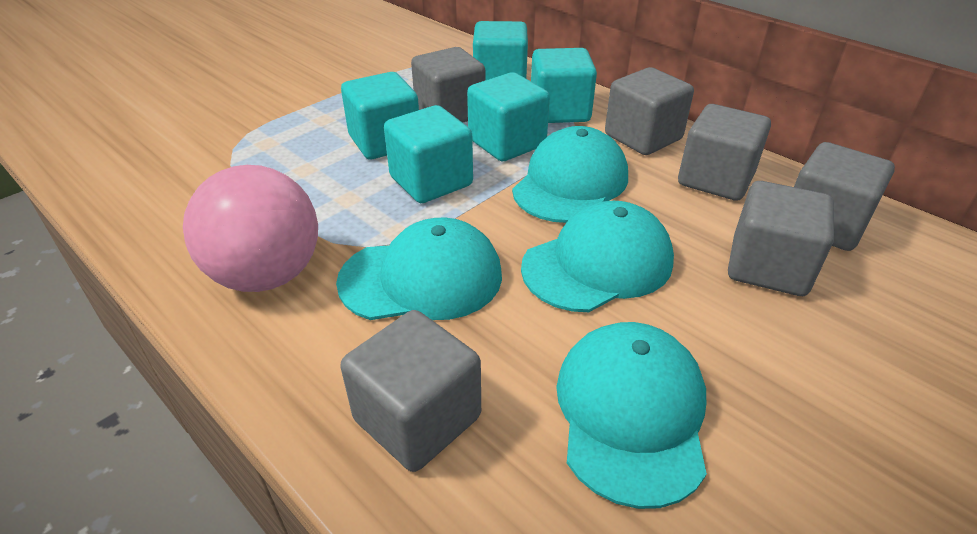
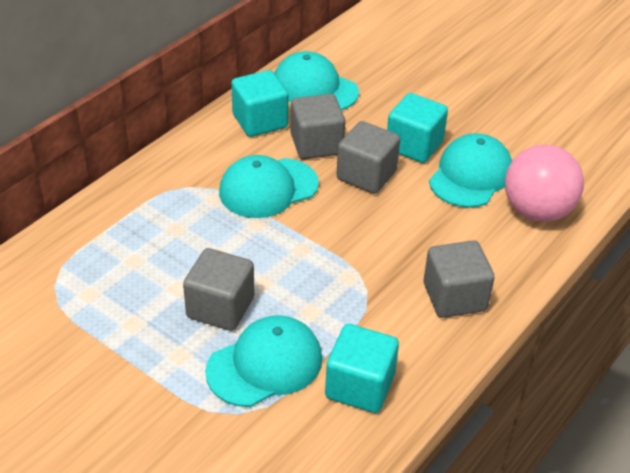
grey cube: 6 -> 4
turquoise cube: 5 -> 3

